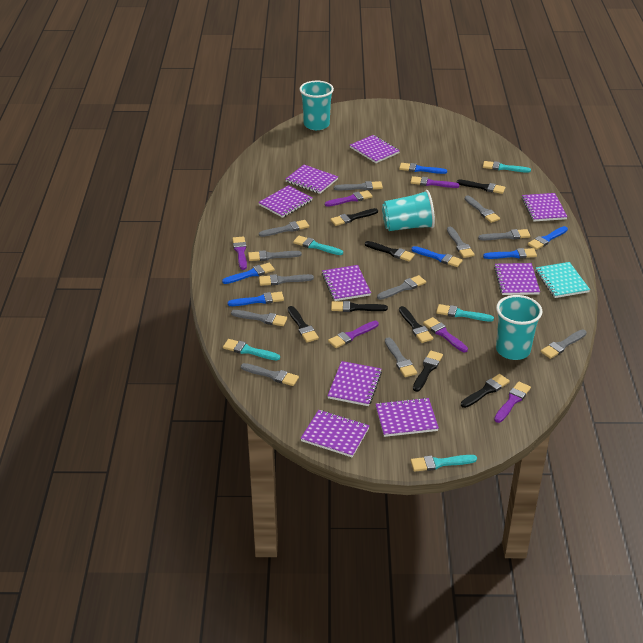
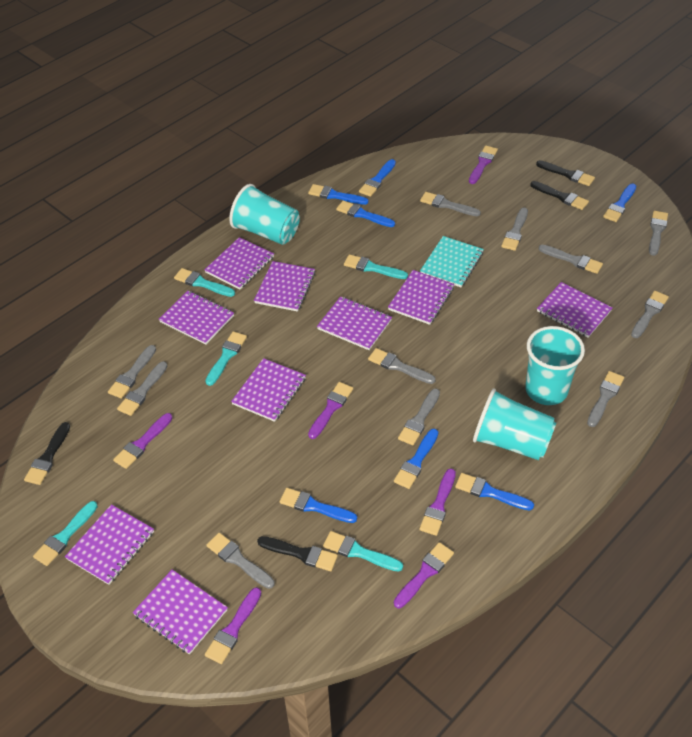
black brush: 8 -> 4
blue brush: 6 -> 7
grey brush: 12 -> 11

